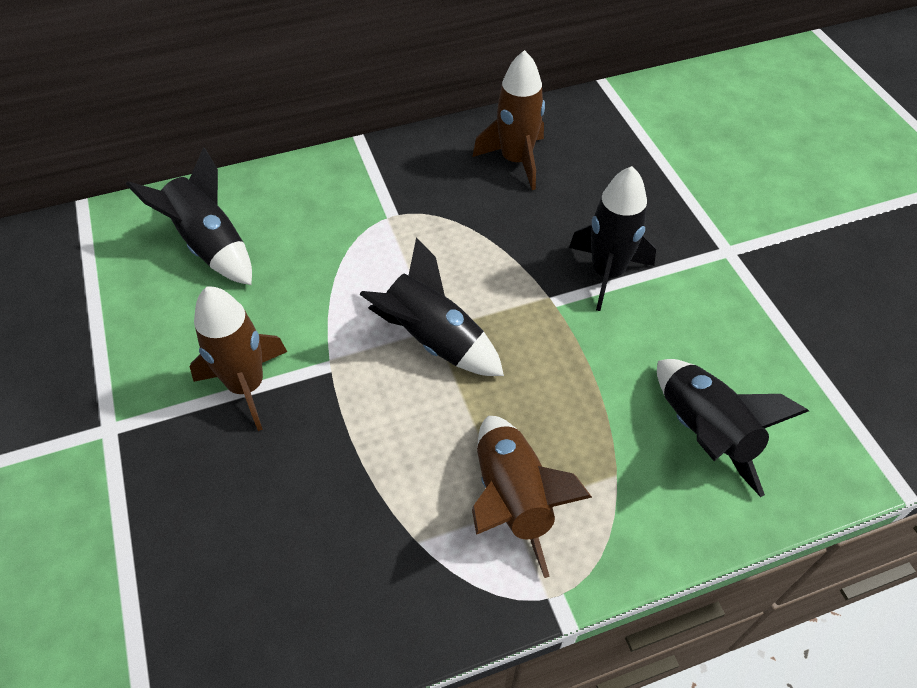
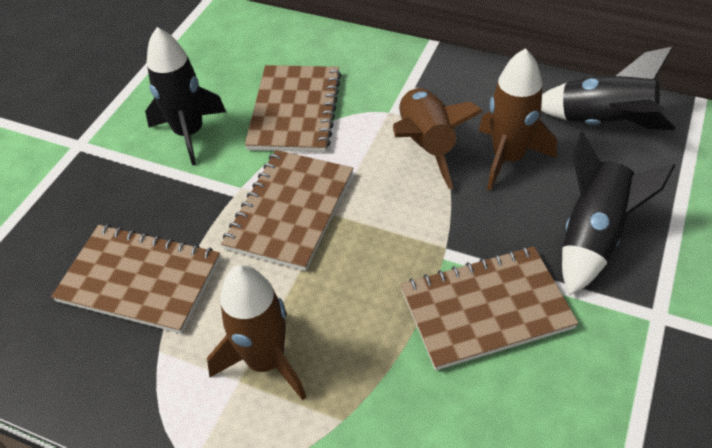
black rocket: 4 -> 3
brown notebook: 0 -> 4

